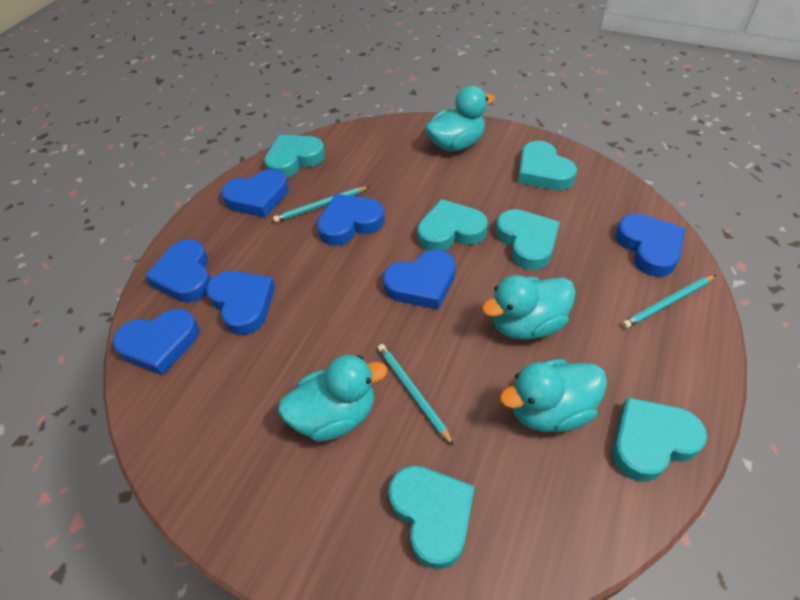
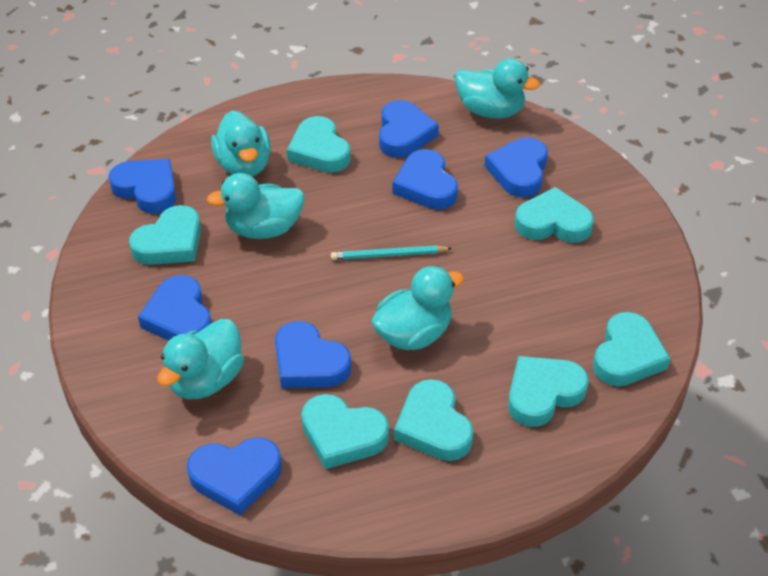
turquoise duck: 4 -> 5
turquoise heart: 6 -> 7
turquoise pencil: 3 -> 1

